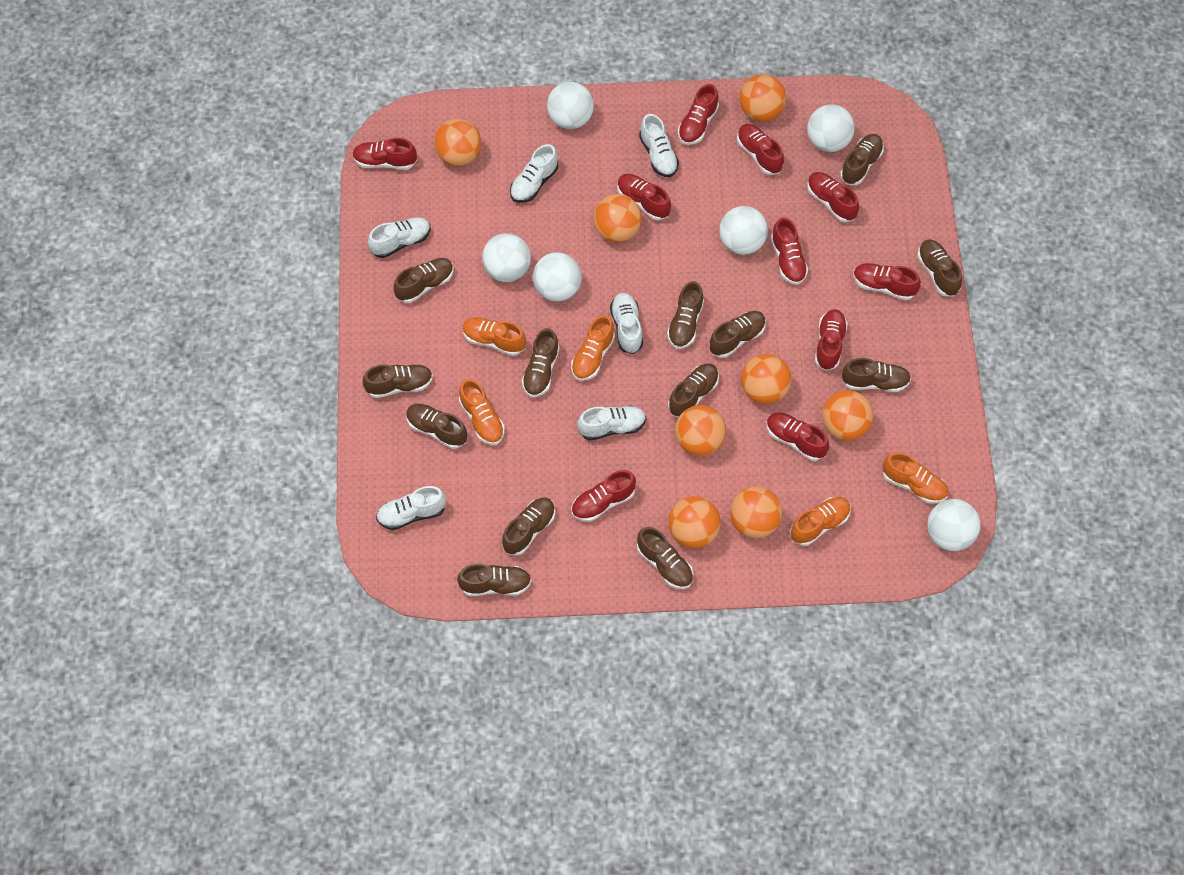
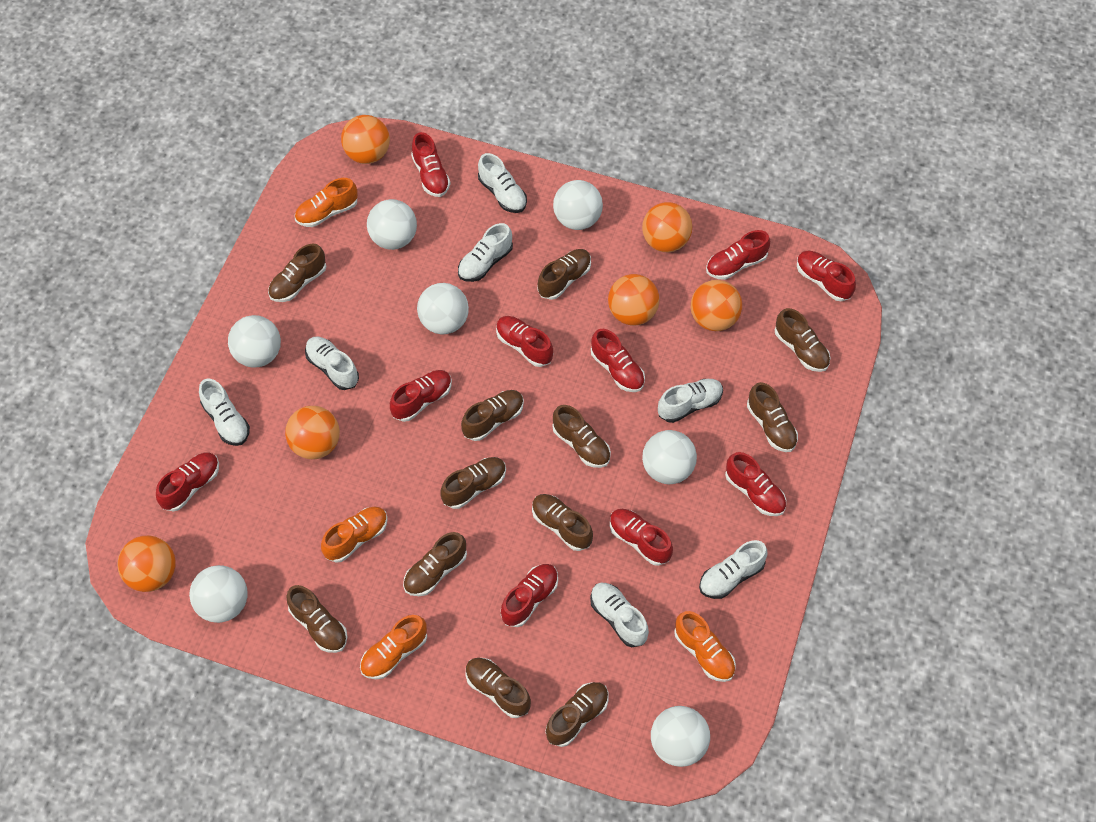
brown shoe: 13 -> 12
orange ball: 8 -> 6
orange shoe: 5 -> 4
white ball: 6 -> 7
white shoe: 6 -> 7

